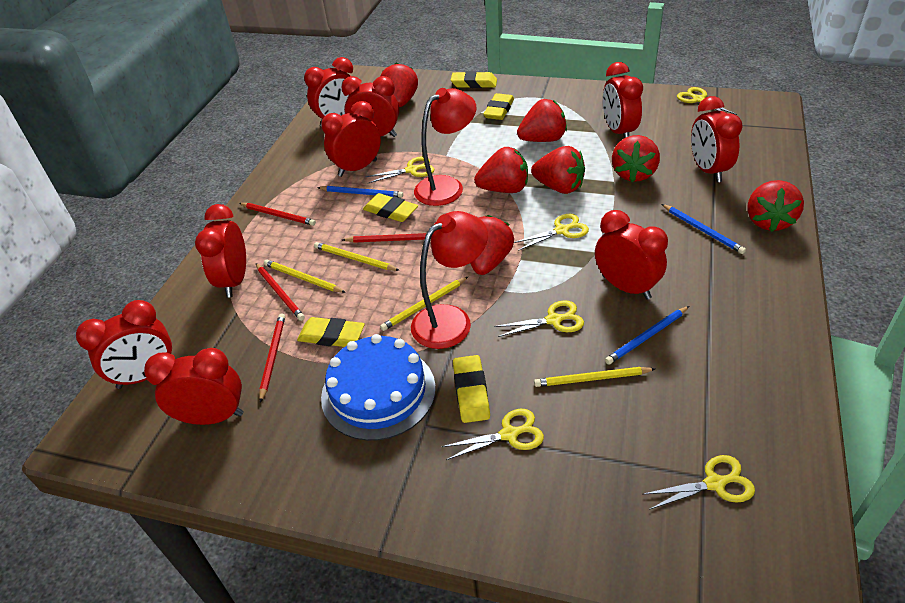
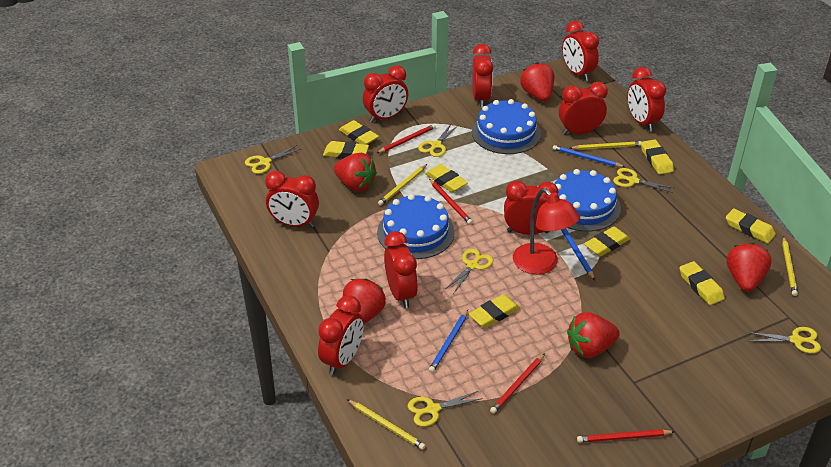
blue cake: 1 -> 3
red lamp: 2 -> 1
red strawberry: 7 -> 5
yellow eraser: 5 -> 8

